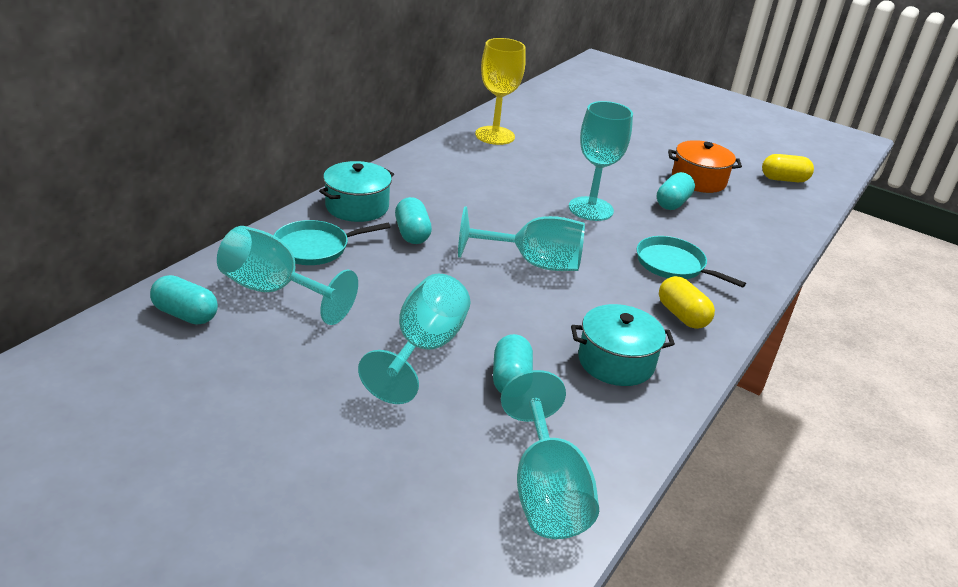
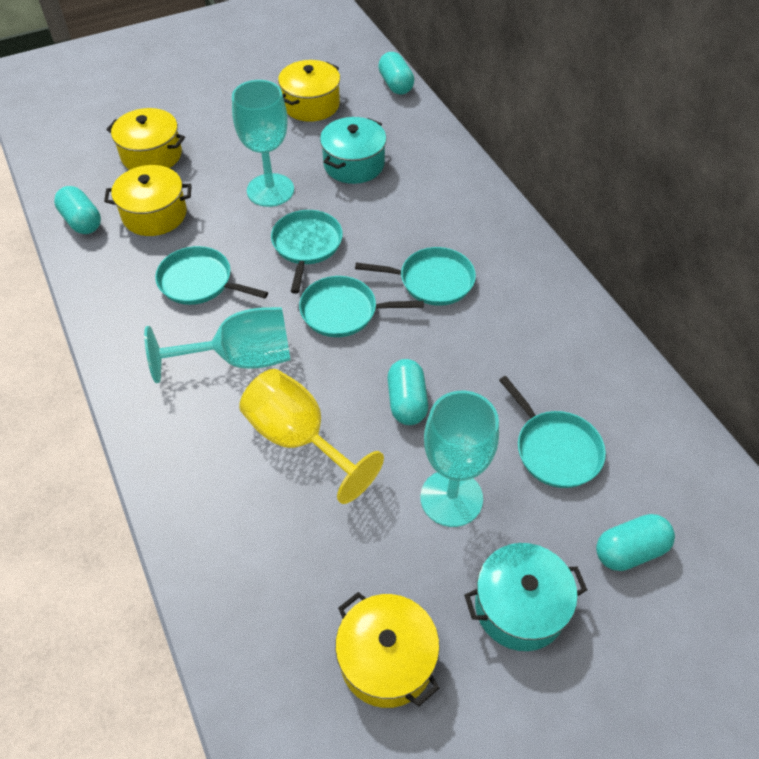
orange pot: 1 -> 0
turquoise goblet: 5 -> 3
turquoise pan: 2 -> 5
yellow capsule: 2 -> 0
yellow pot: 0 -> 4

